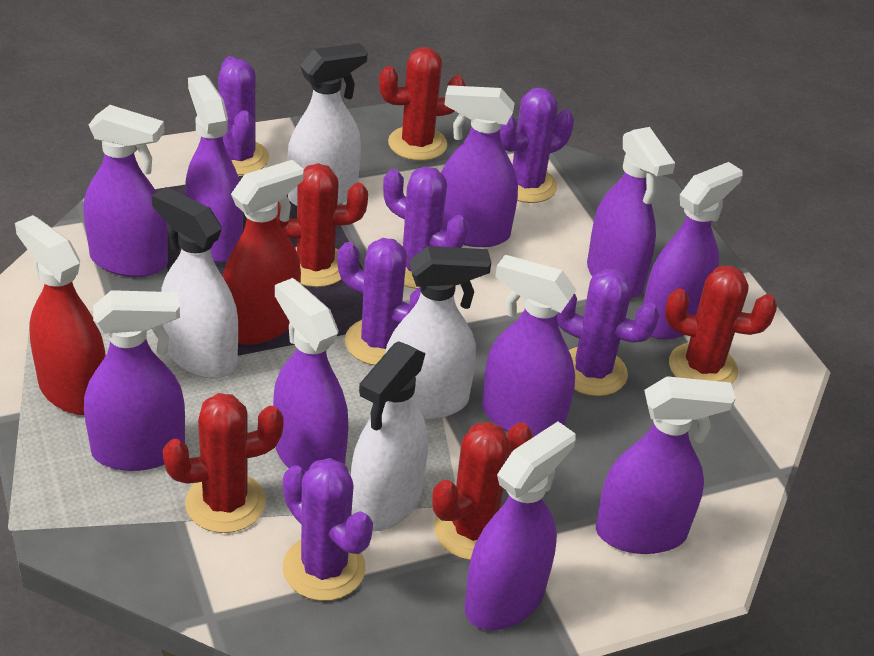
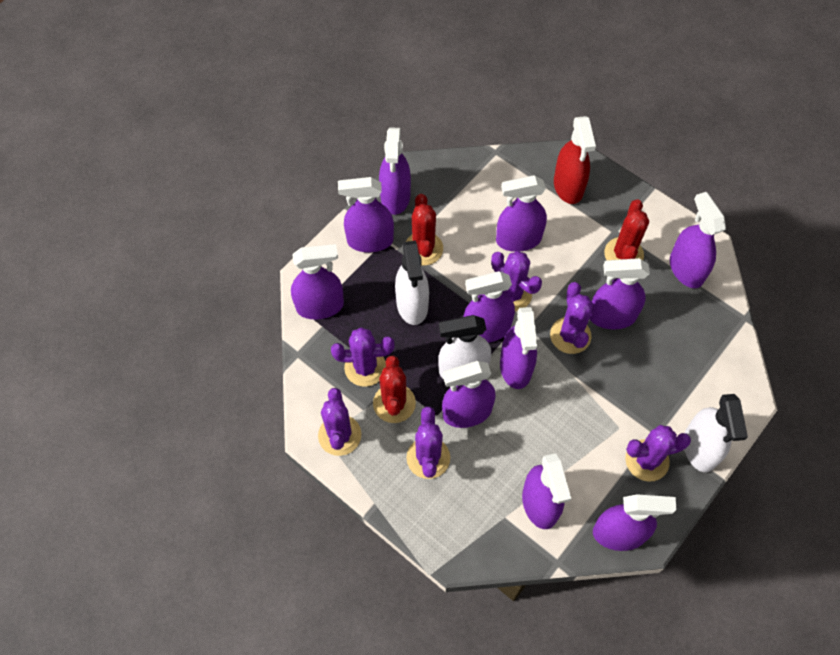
purple spray bottle: 10 -> 11
red cactus: 5 -> 3
red spray bottle: 2 -> 1
white spray bottle: 4 -> 3

